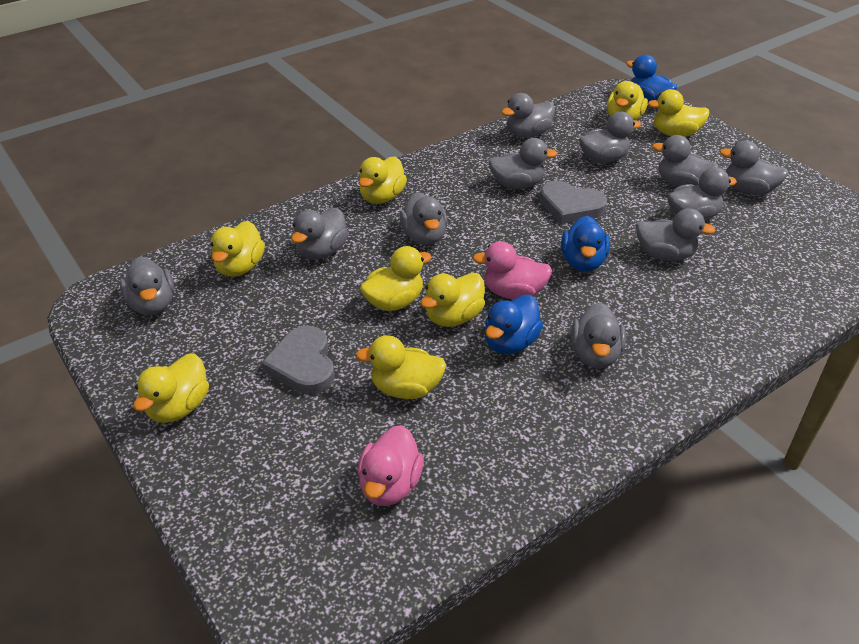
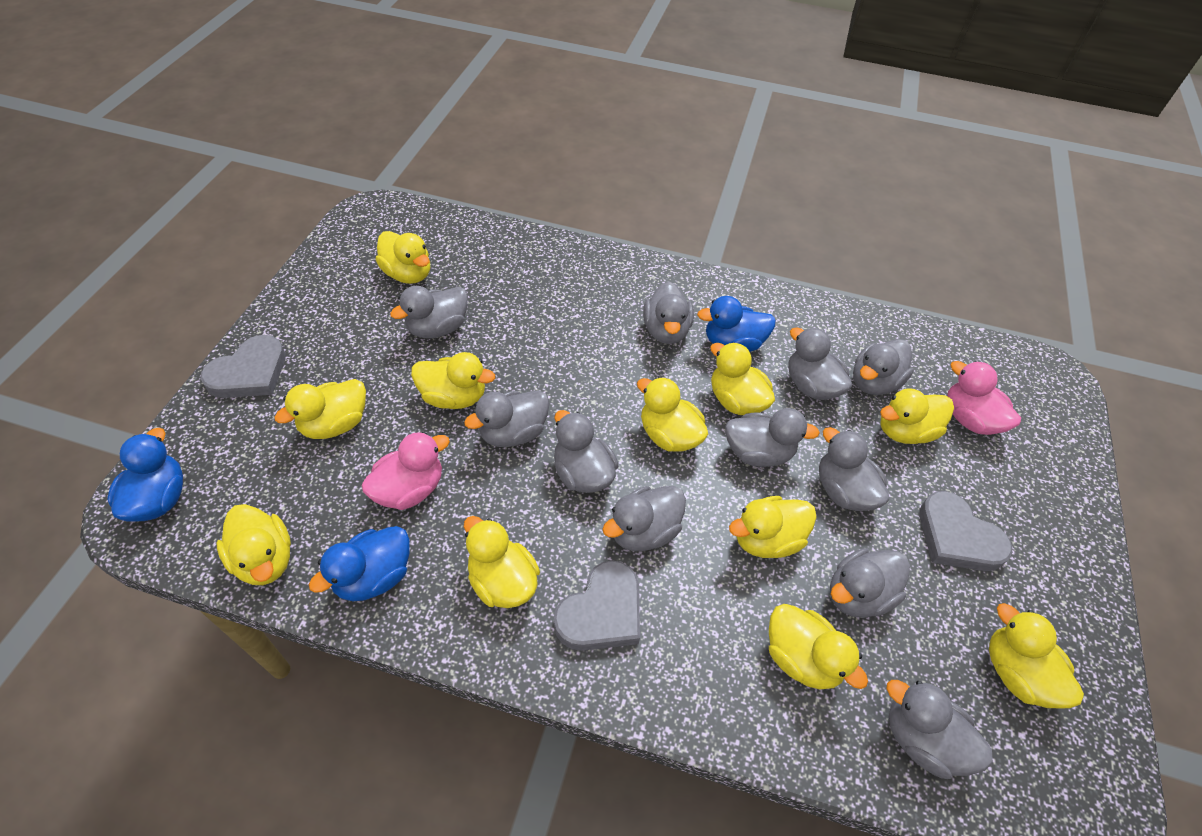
grey heart: 2 -> 3
yellow duck: 8 -> 11

